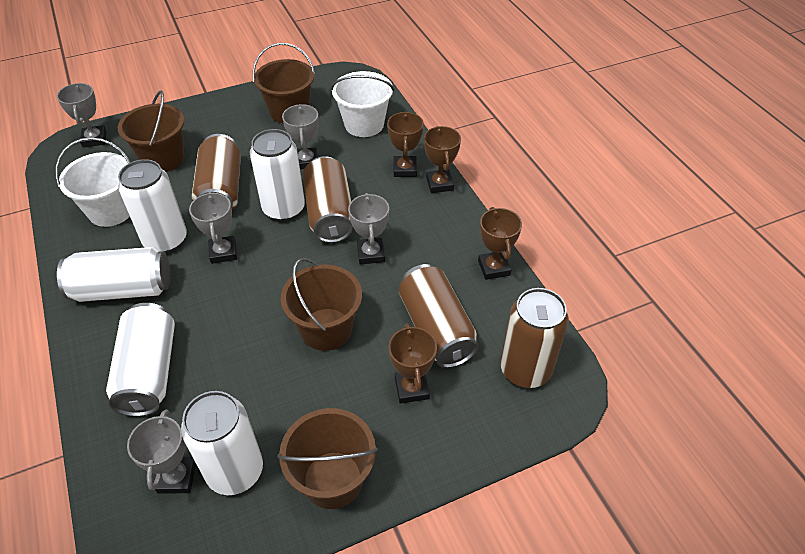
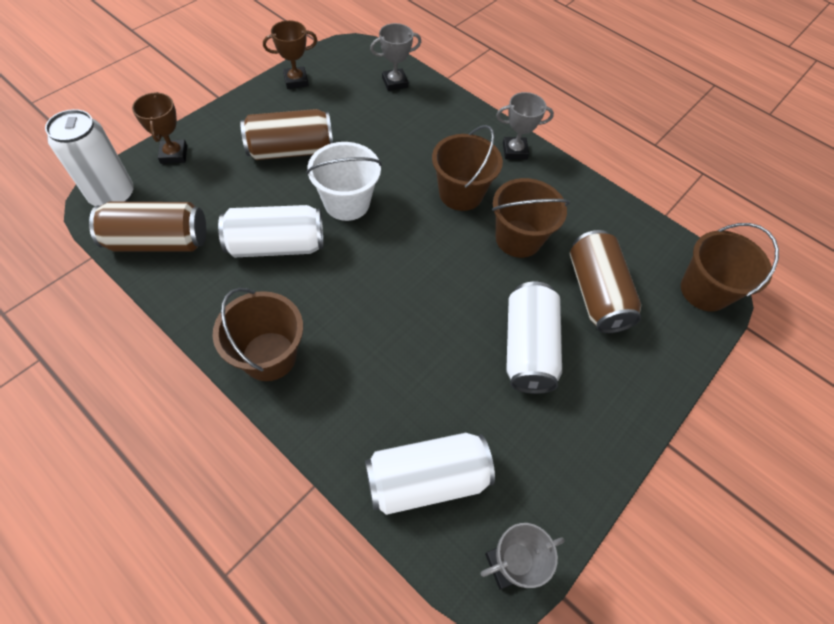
brown can: 4 -> 3
brown trophy: 4 -> 2
grey trophy: 5 -> 3
white bucket: 2 -> 1
white can: 5 -> 4

